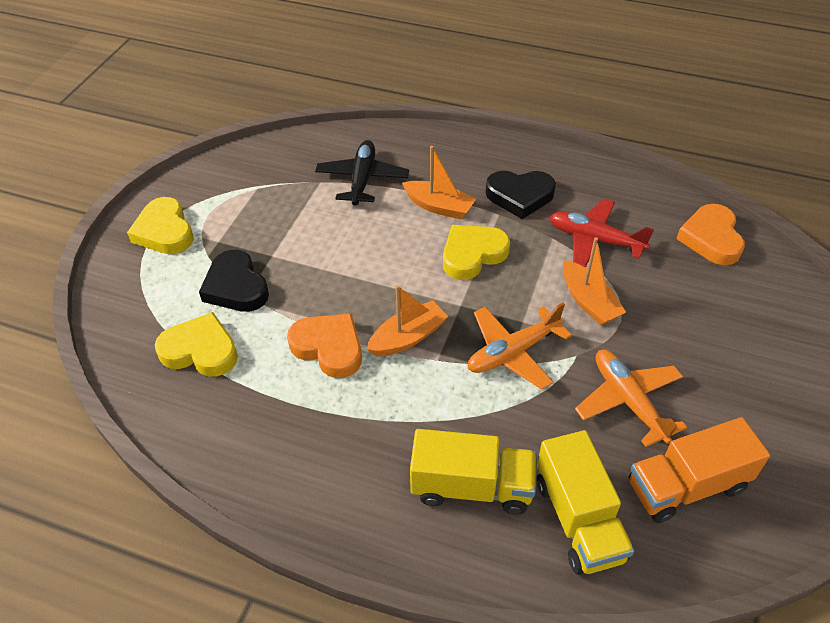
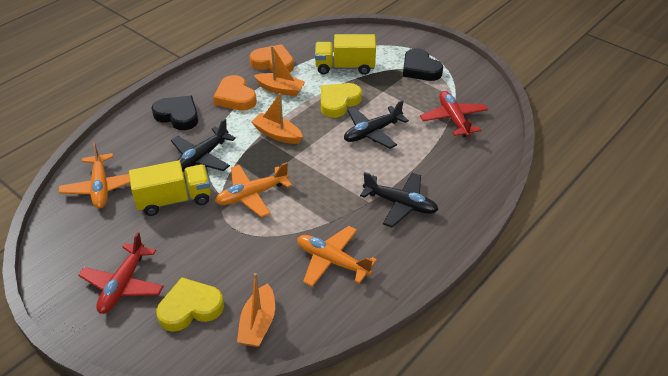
black plane: 1 -> 3
orange plane: 2 -> 3
orange truck: 1 -> 0
red plane: 1 -> 2
yellow heart: 3 -> 2

